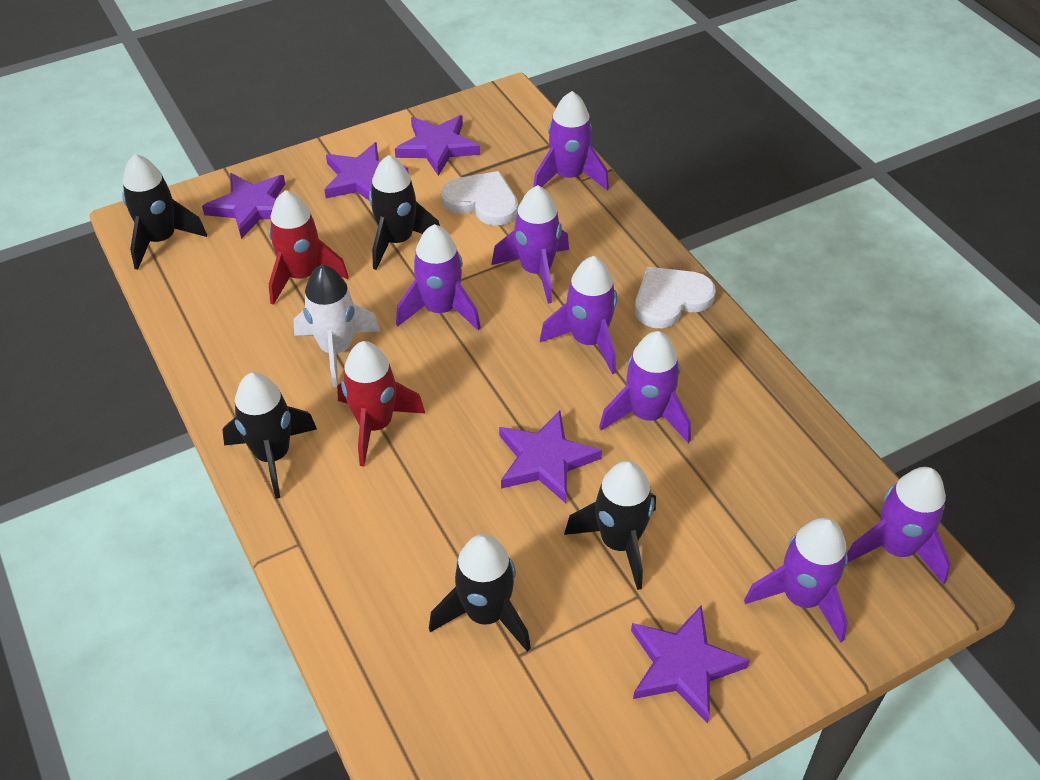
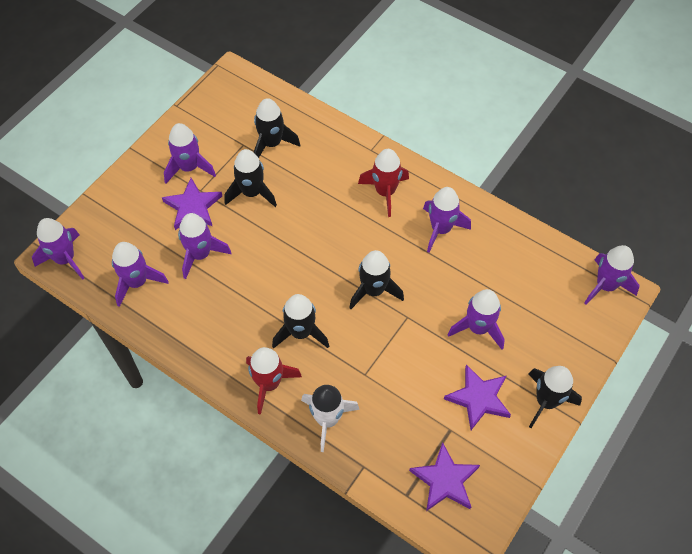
purple star: 5 -> 3
white heart: 2 -> 0

